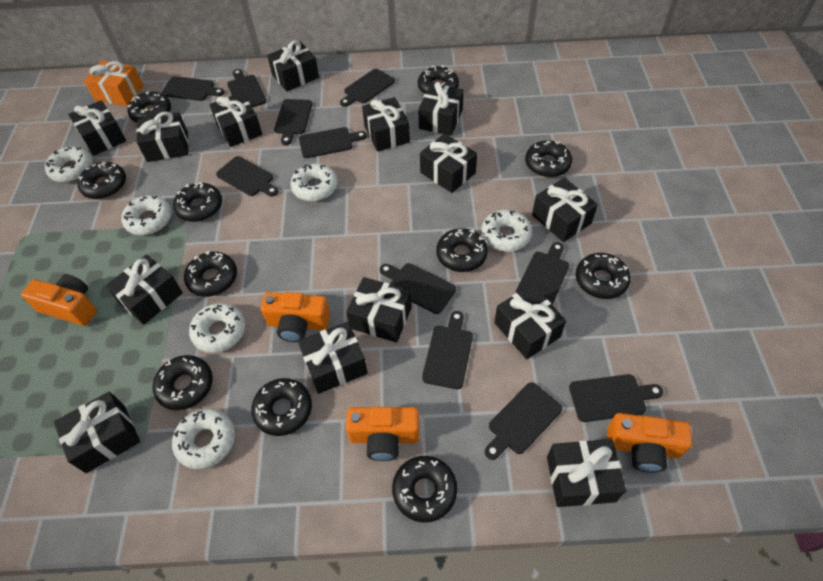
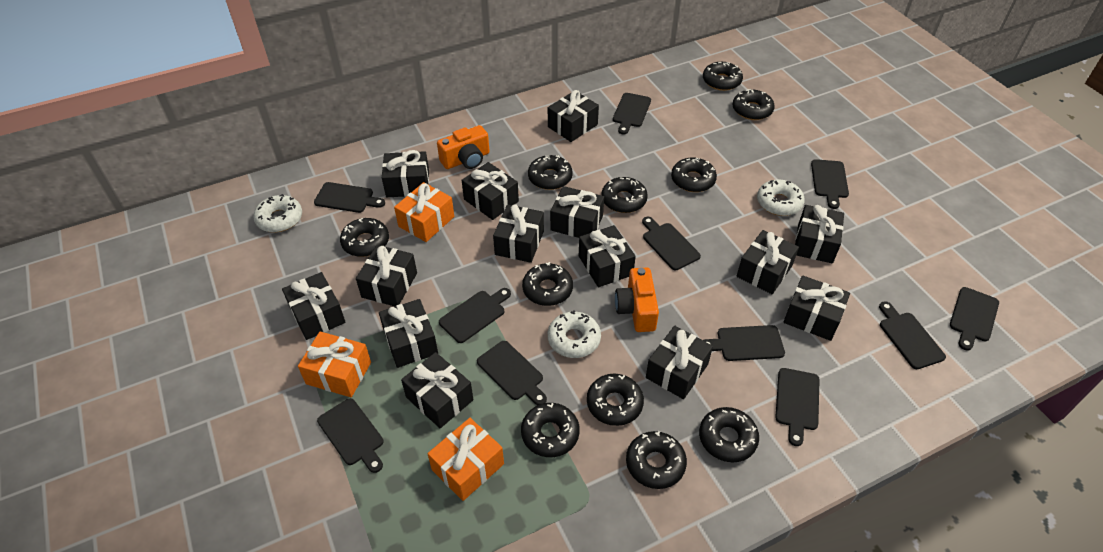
orange camera: 4 -> 2
orange gift: 1 -> 3
white donut: 6 -> 3

